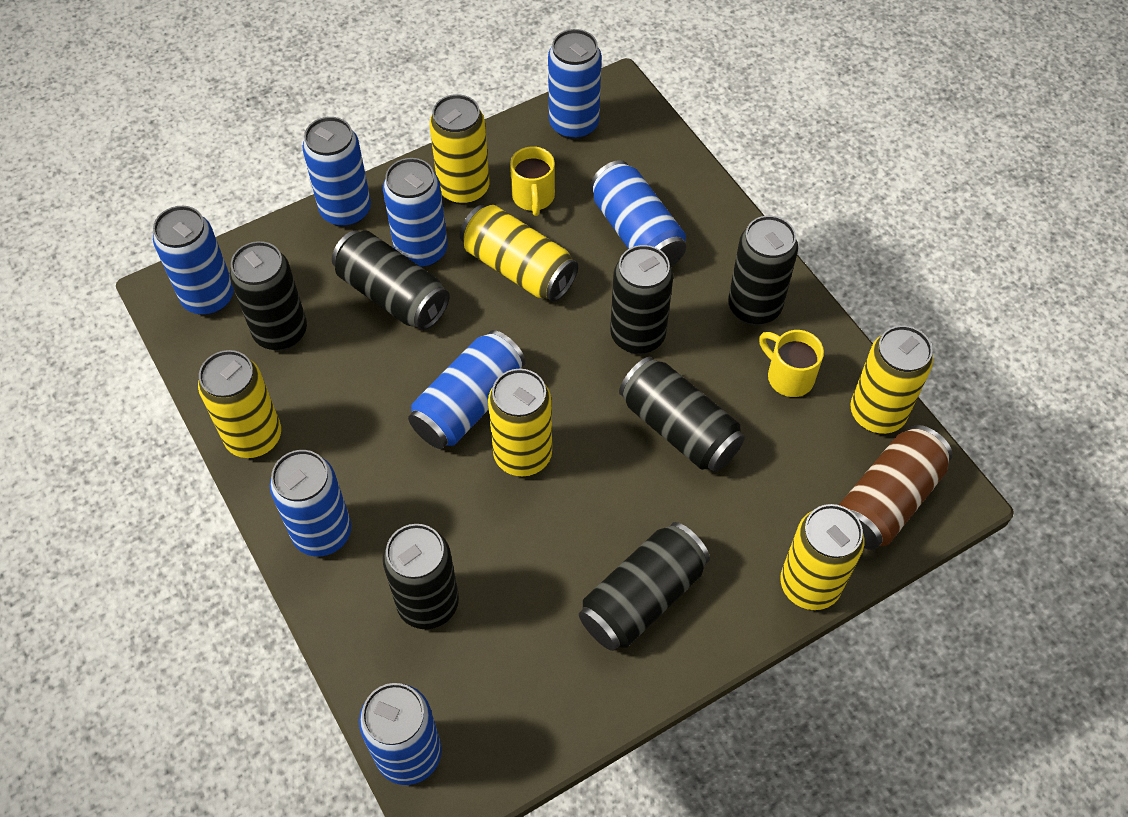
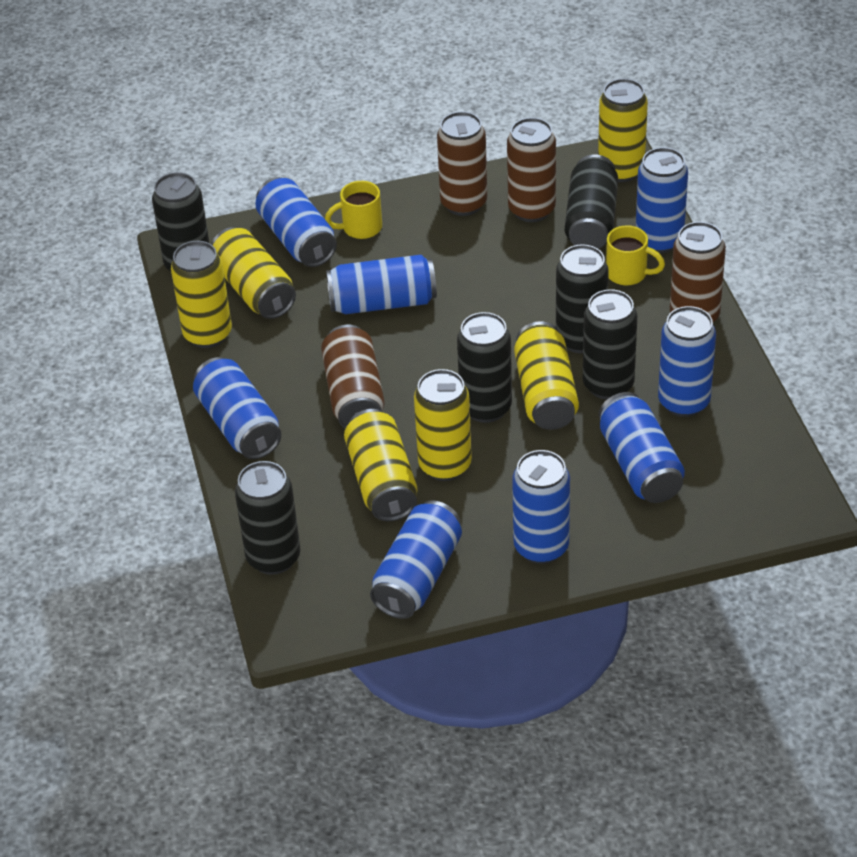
black can: 7 -> 6
brown can: 1 -> 4

